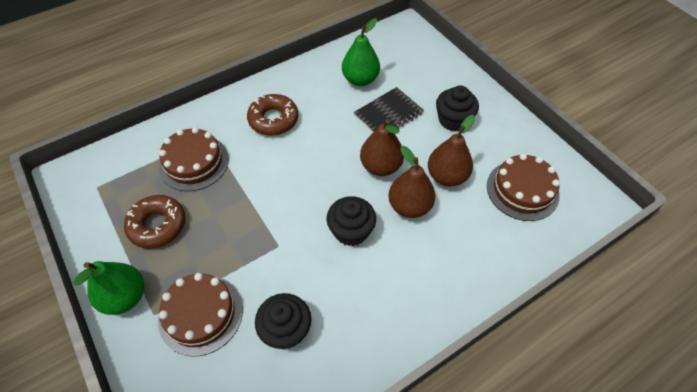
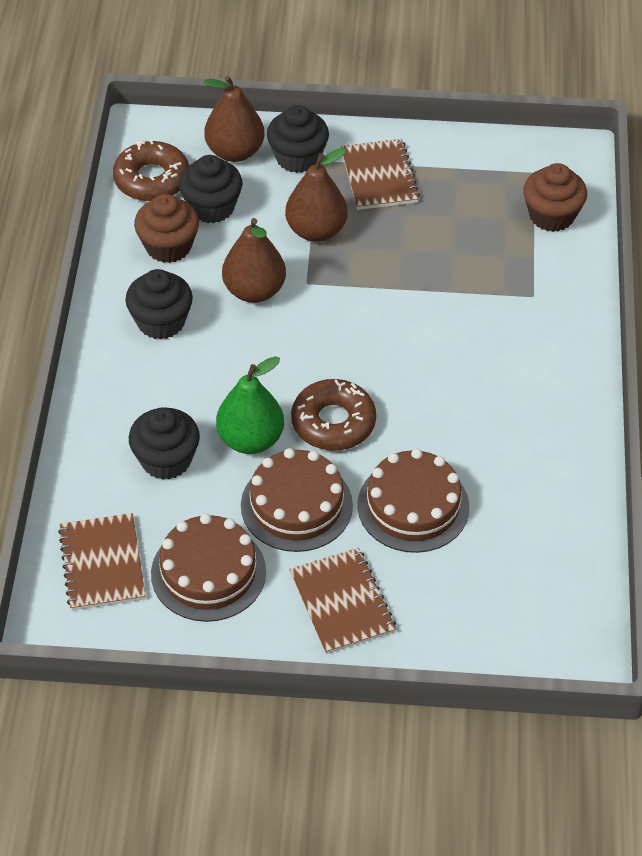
black cupcake: 3 -> 4
black notebook: 1 -> 0
brown cupcake: 0 -> 2
brown notebook: 0 -> 3
green pear: 2 -> 1

